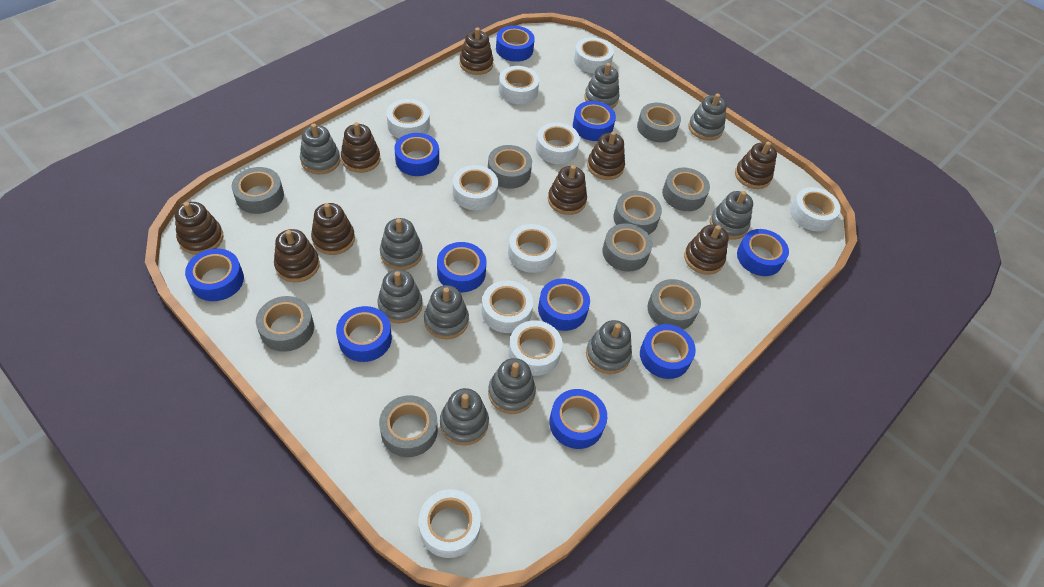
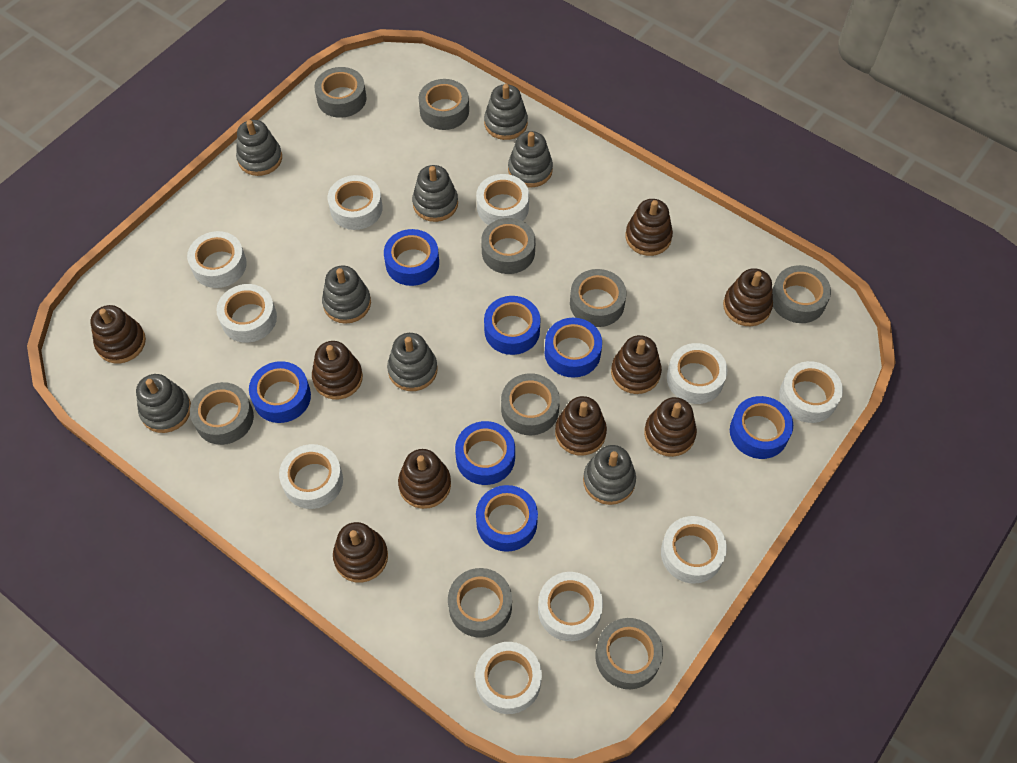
blue tape: 10 -> 7
grey stacking toy: 10 -> 8

